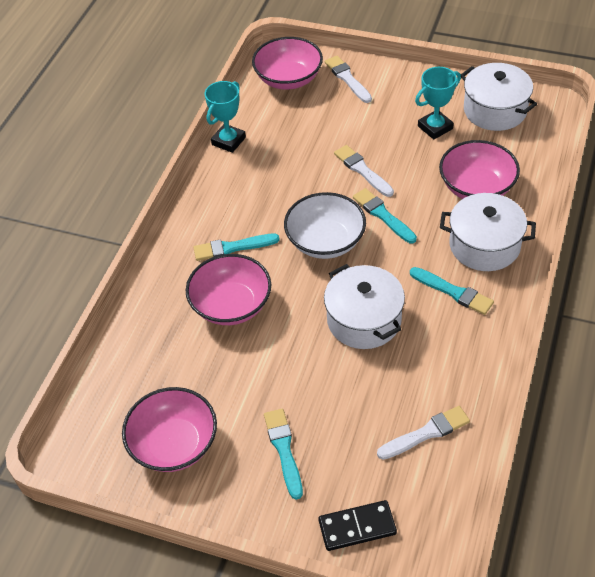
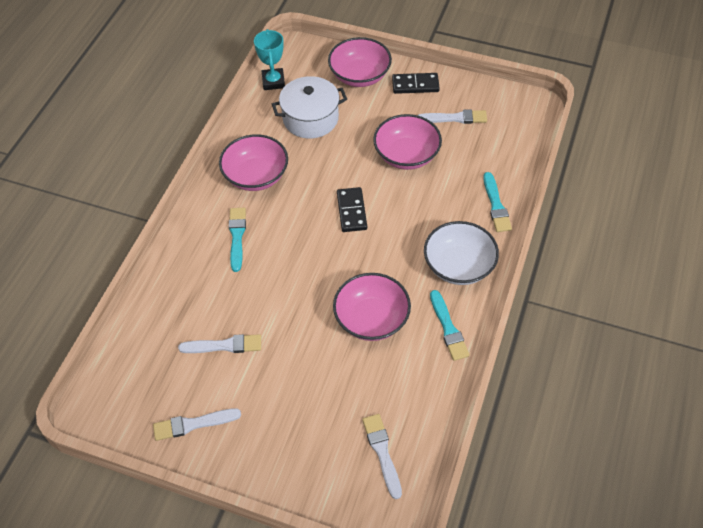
black domino: 1 -> 2
turquoise brush: 4 -> 3
turquoise trophy: 2 -> 1
white brush: 3 -> 4
white pot: 3 -> 1

